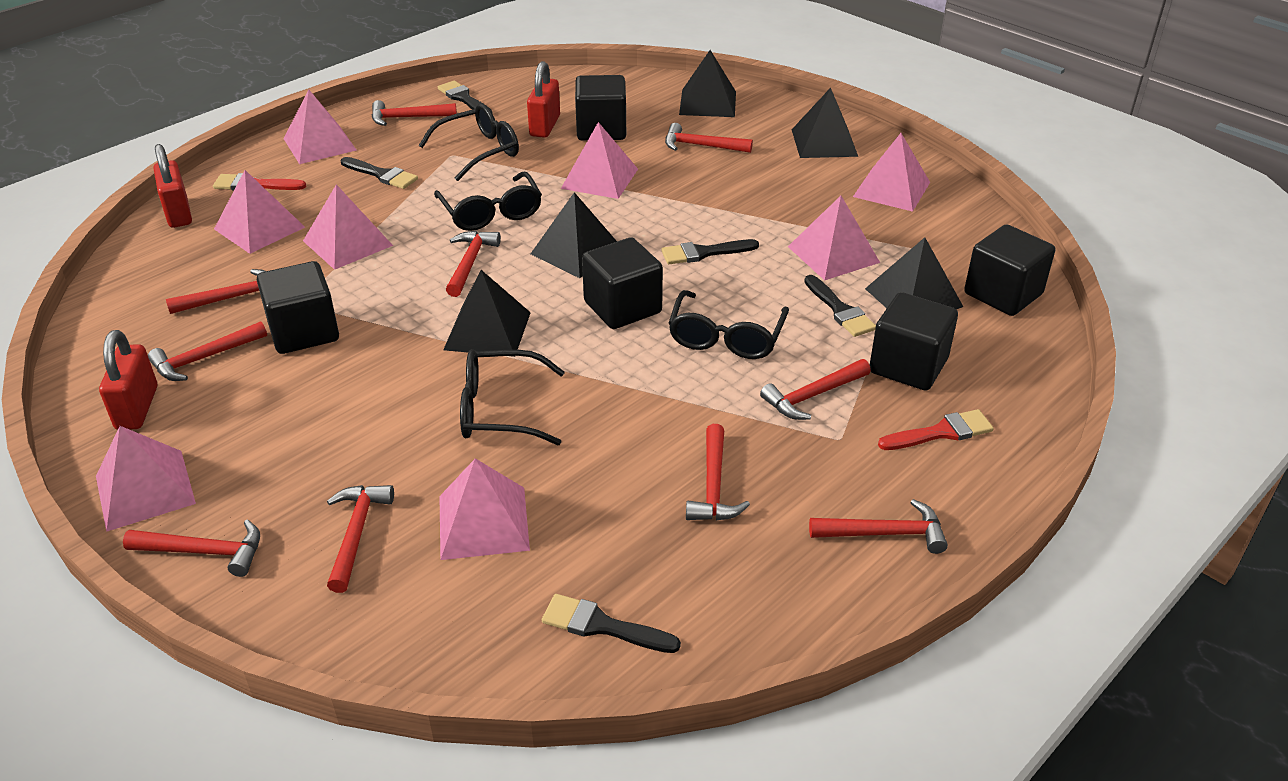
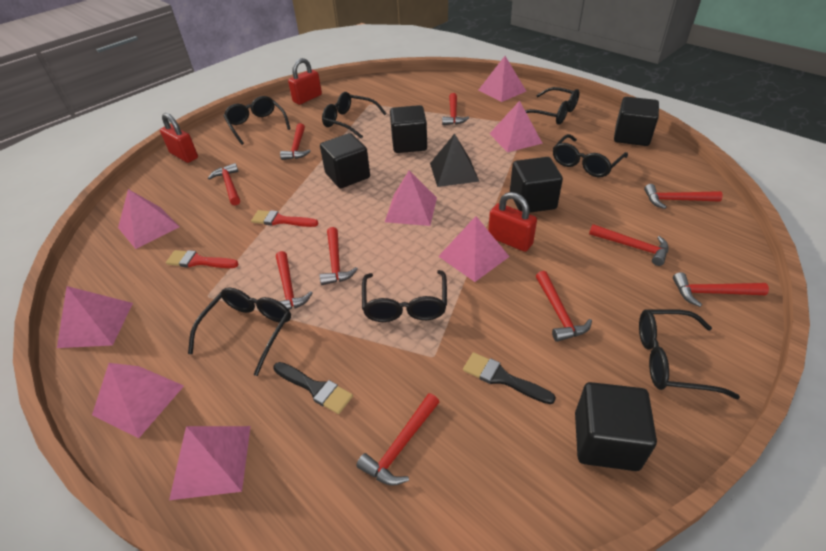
black brush: 5 -> 2
black glasses: 4 -> 7
black pyramid: 5 -> 1

